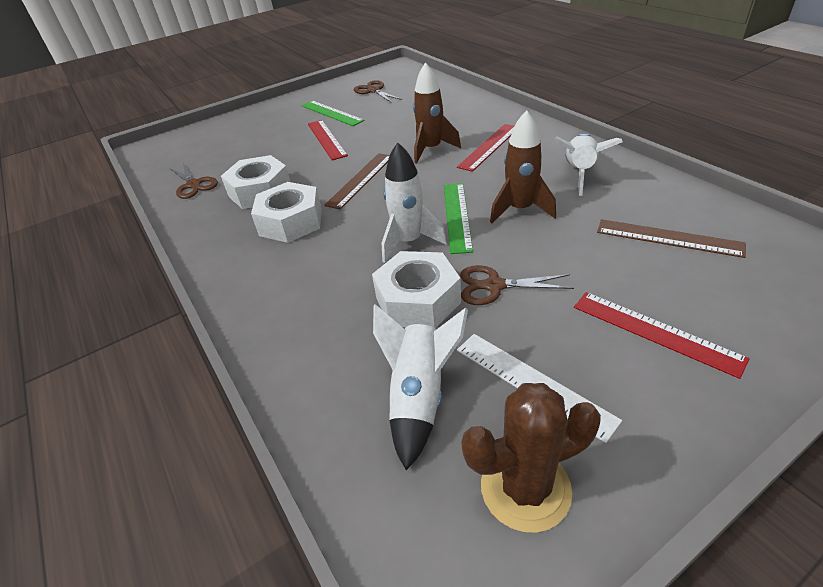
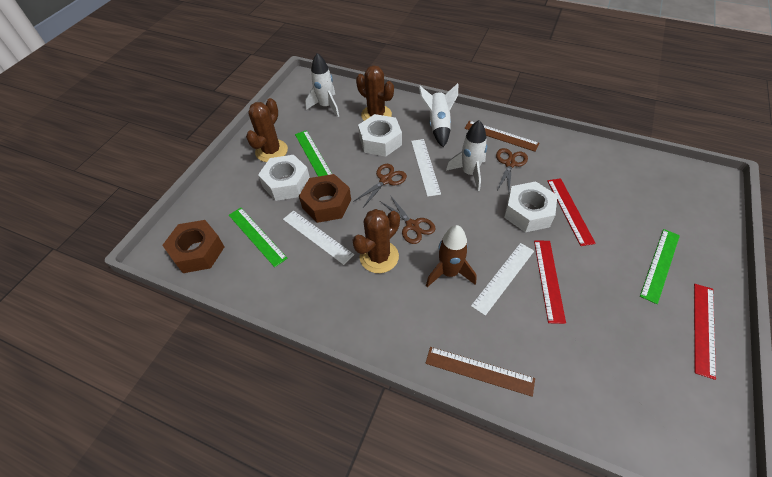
brown cactus: 1 -> 3
brown nut: 0 -> 2
brown rocket: 2 -> 1
green ruler: 2 -> 3
white ruler: 1 -> 3

